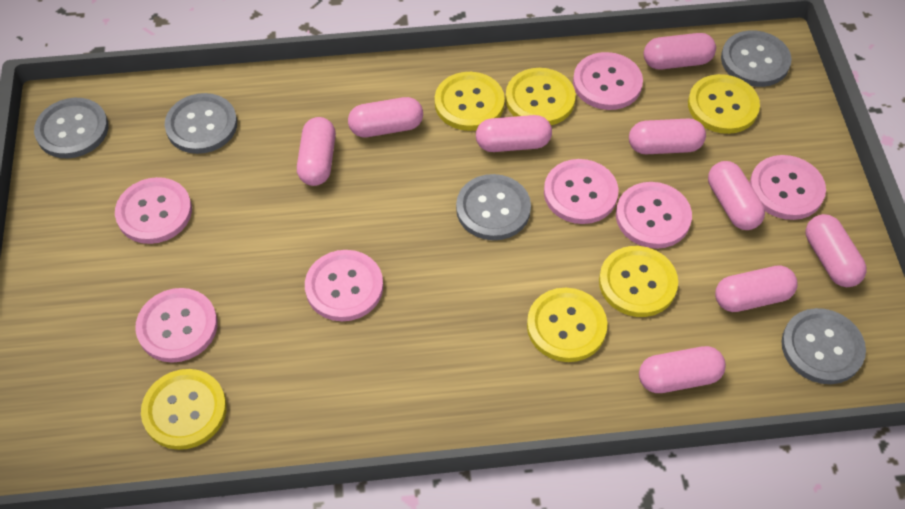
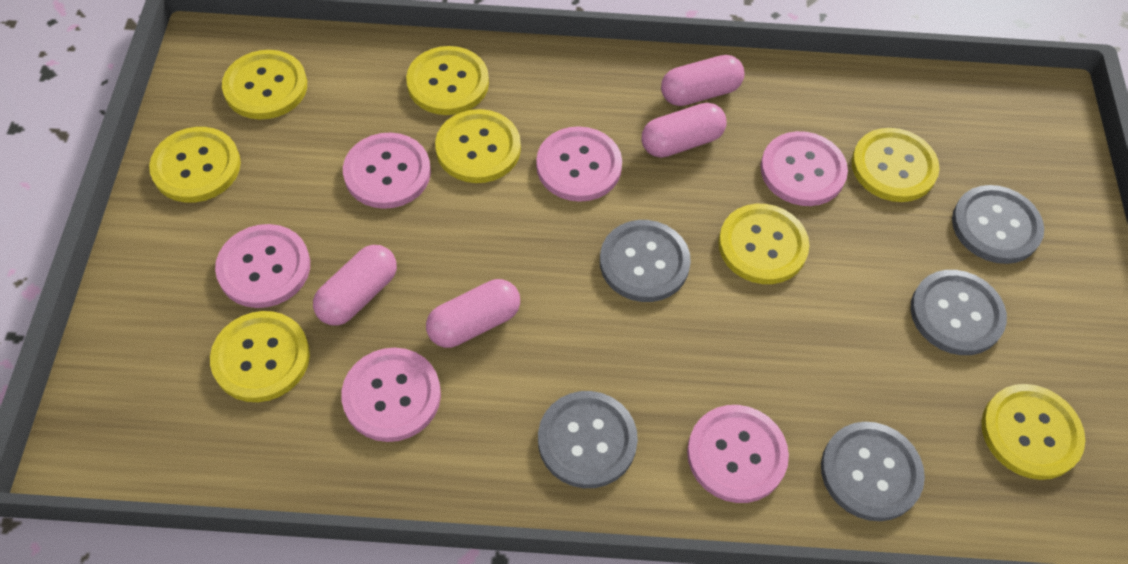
pink button: 7 -> 6
pink capsule: 9 -> 4
yellow button: 6 -> 8

